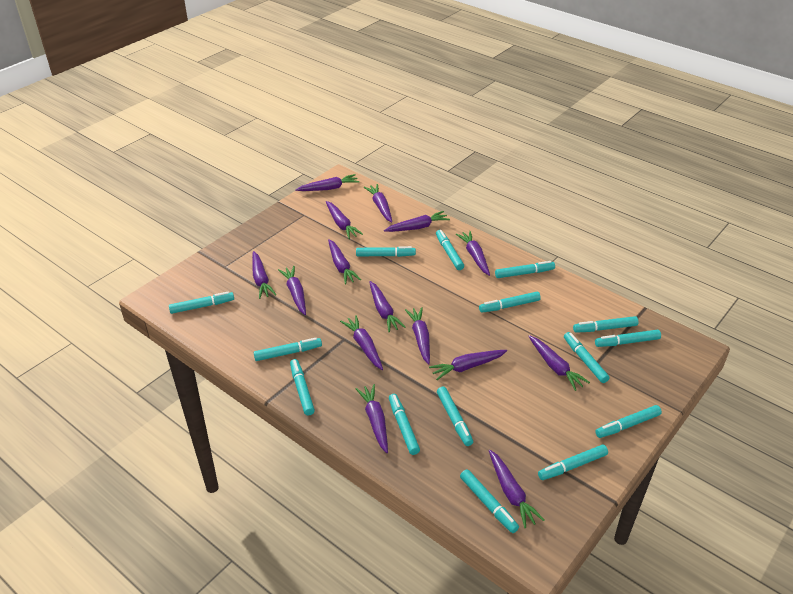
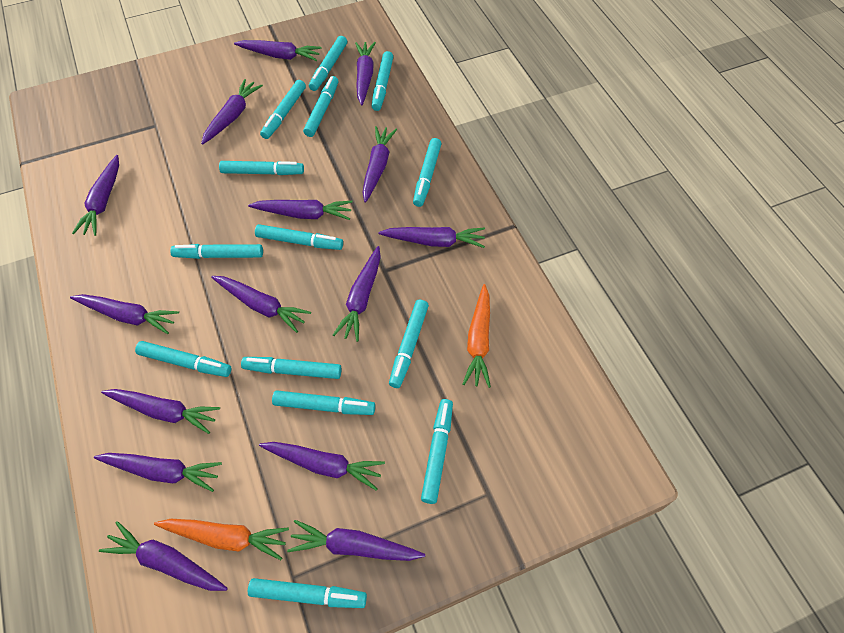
orange carrot: 0 -> 2
turquoise marker: 15 -> 14

